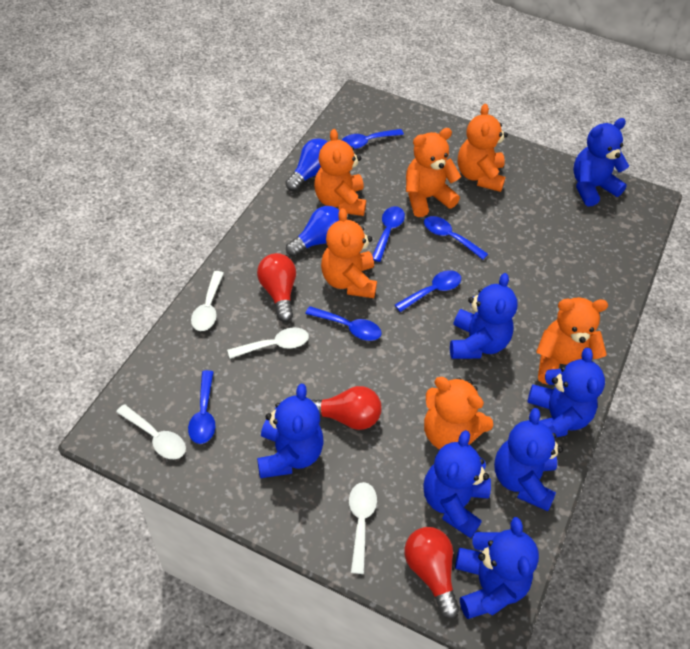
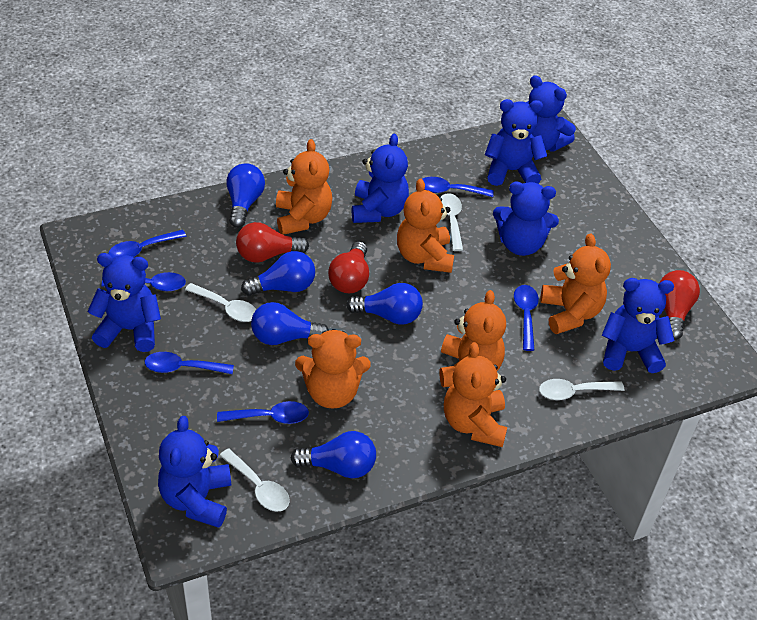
blue light bulb: 2 -> 5

